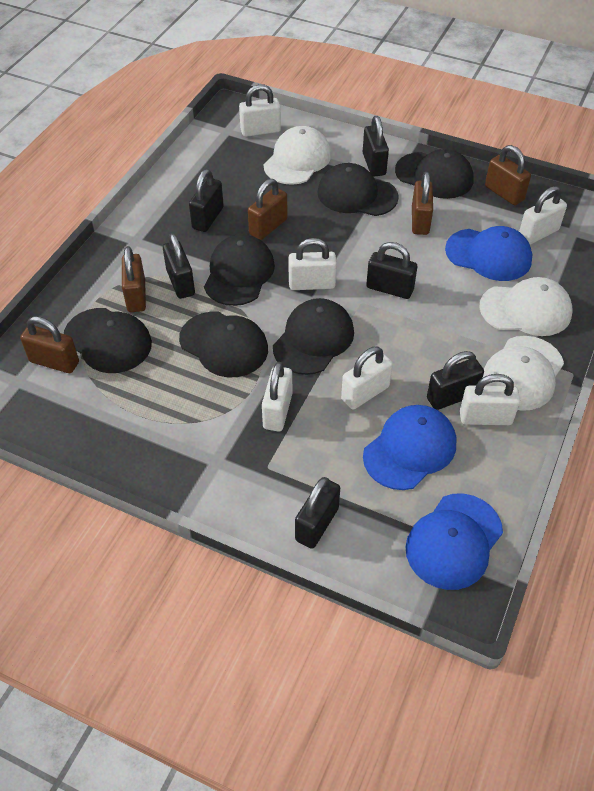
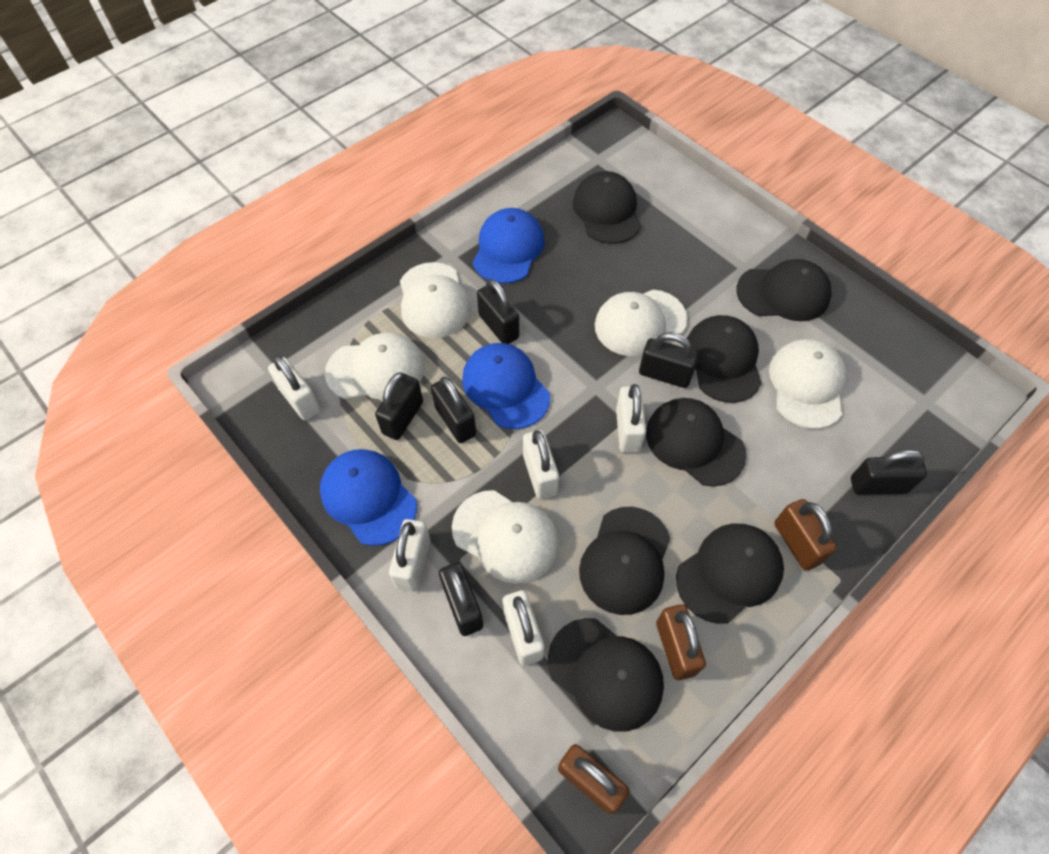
black cap: 6 -> 7
brown padlock: 5 -> 3
white cap: 3 -> 5
white padlock: 6 -> 5

